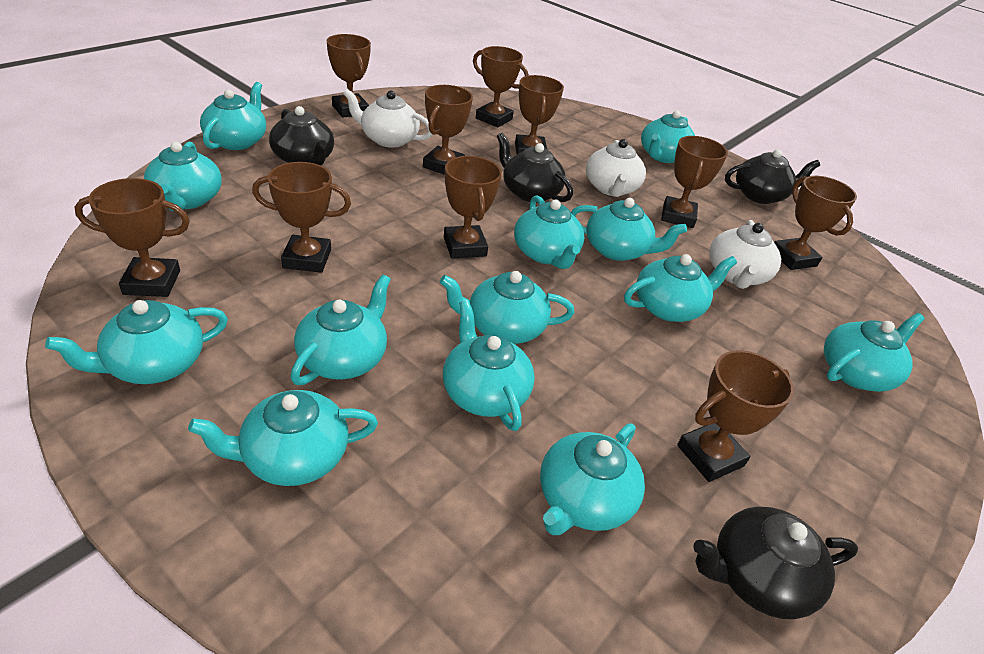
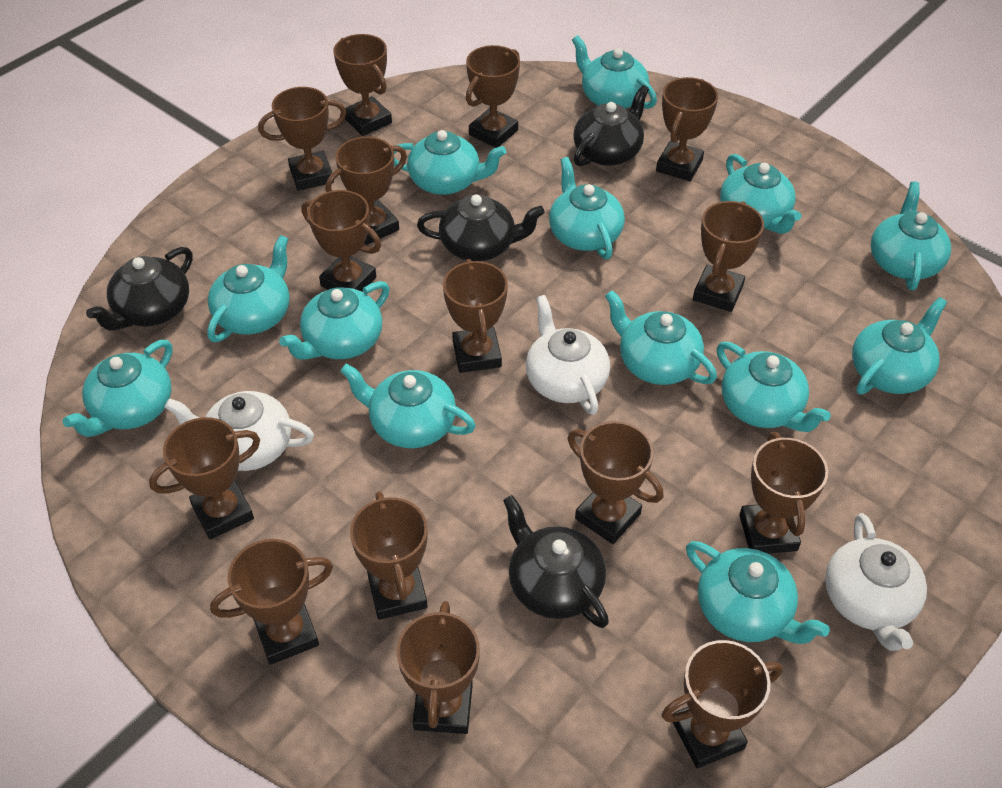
brown trophy: 10 -> 15

